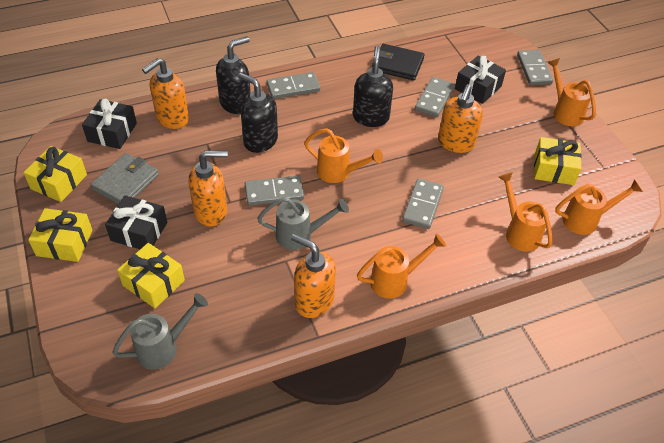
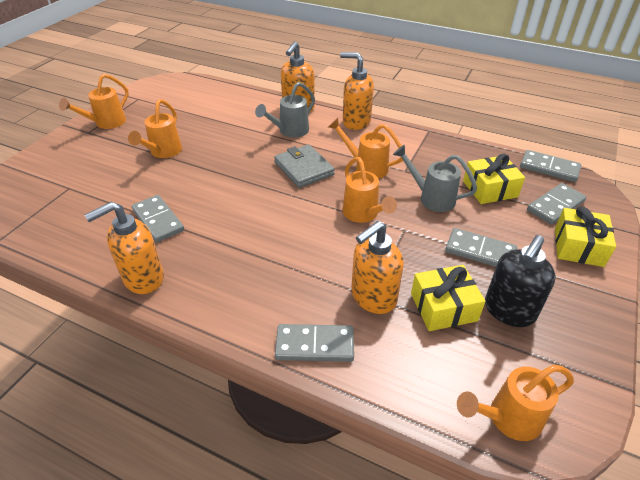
black gift: 3 -> 0
black soap dispenser: 3 -> 1
black wallet: 1 -> 0
yellow gift: 4 -> 3

